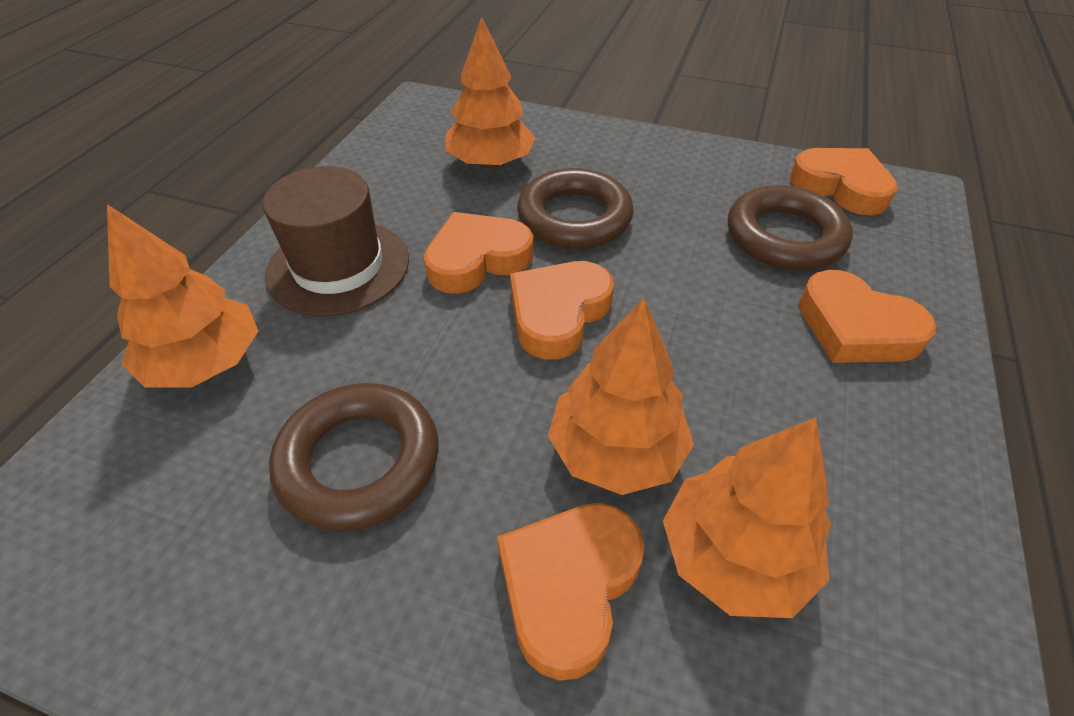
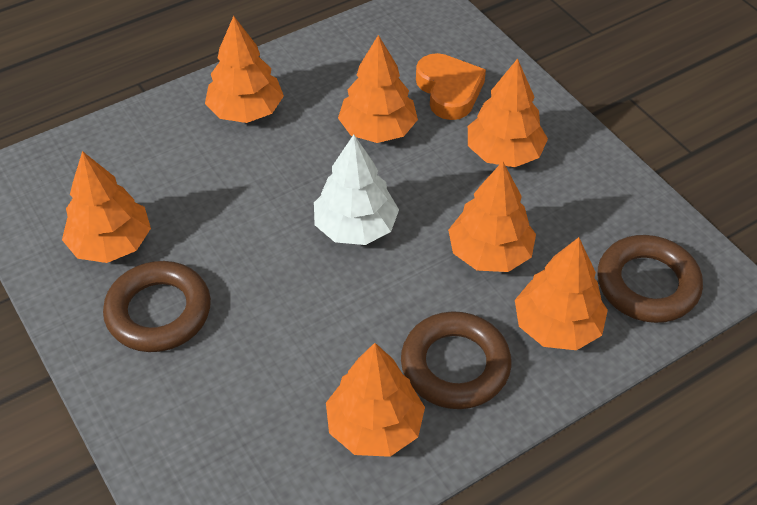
brown hat: 1 -> 0
orange heart: 5 -> 1
orange tree: 4 -> 7
white tree: 0 -> 1

